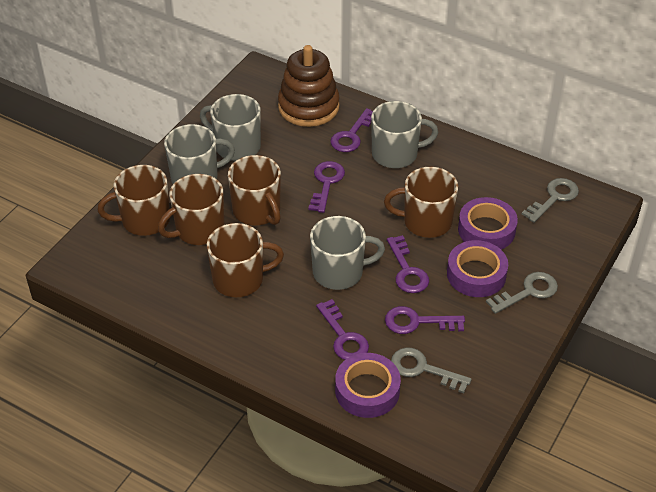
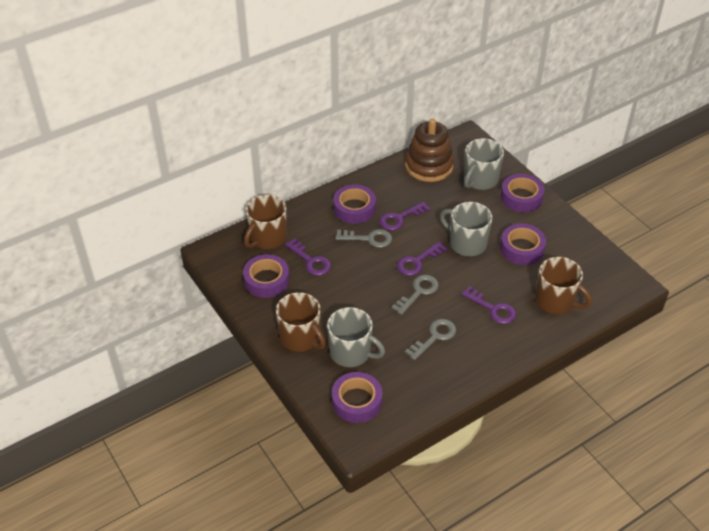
brown mug: 5 -> 3
grey mug: 4 -> 3
purple key: 5 -> 4
purple tape: 3 -> 5

